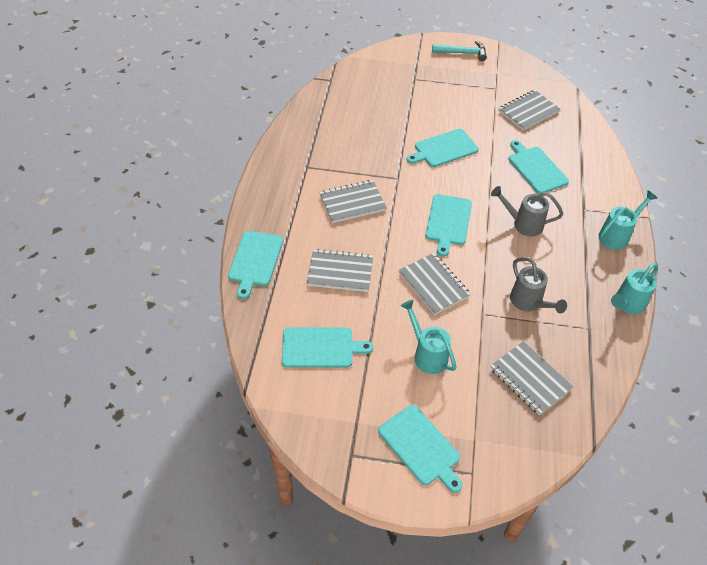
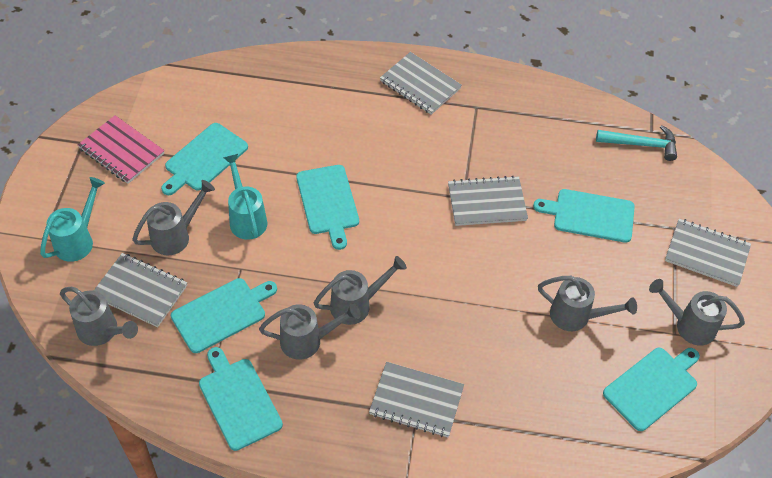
grey watering can: 2 -> 6
pink notebook: 0 -> 1
turquoise watering can: 3 -> 2

